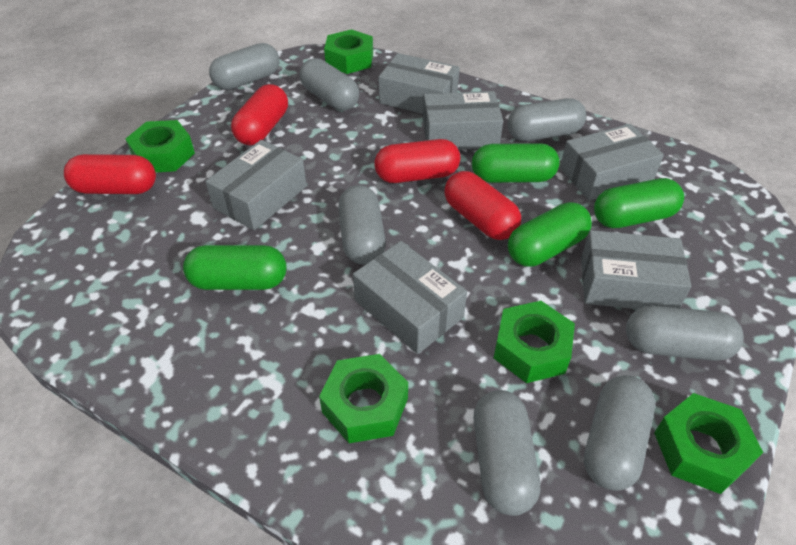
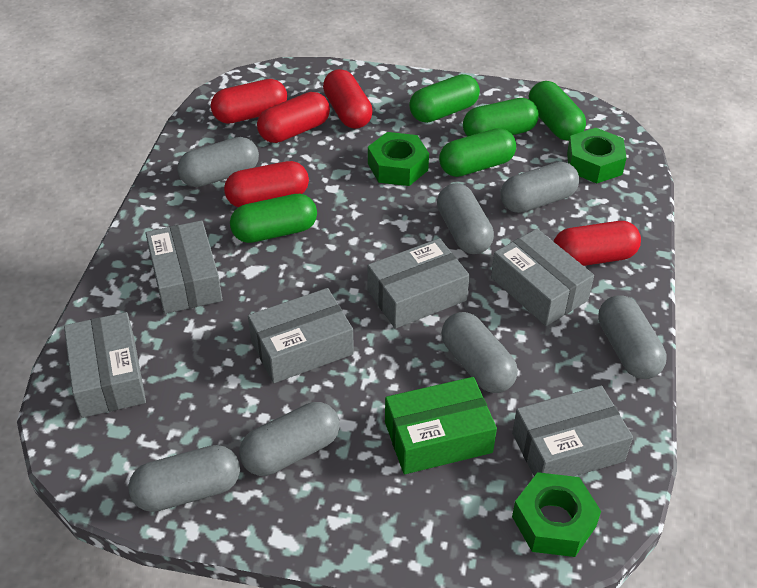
green box: 0 -> 1
green capsule: 4 -> 5
green nut: 5 -> 3
red capsule: 4 -> 5

